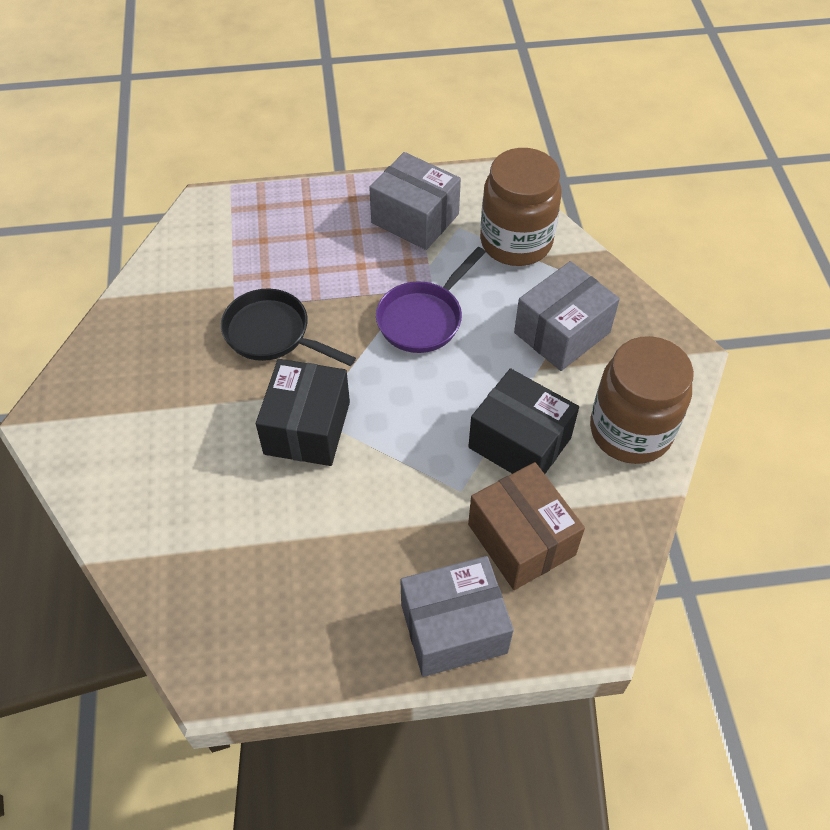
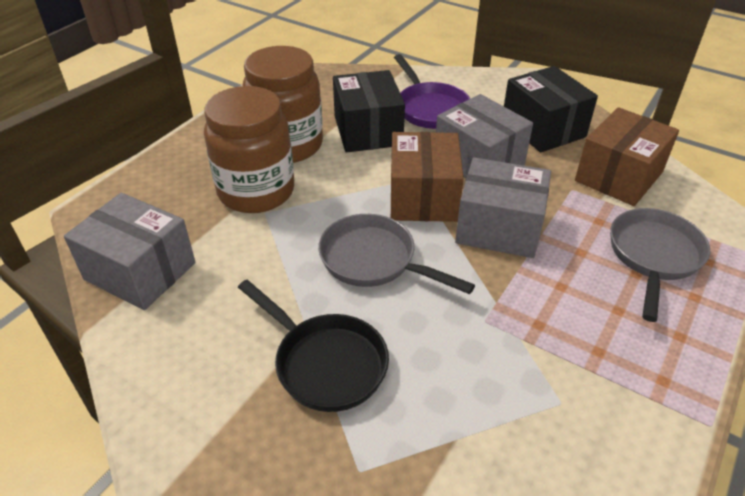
brown box: 1 -> 2
grey pan: 0 -> 2

